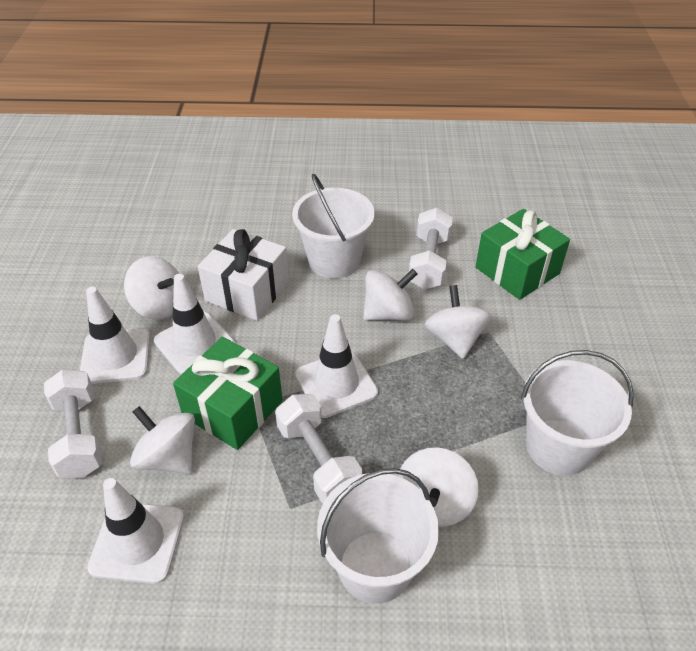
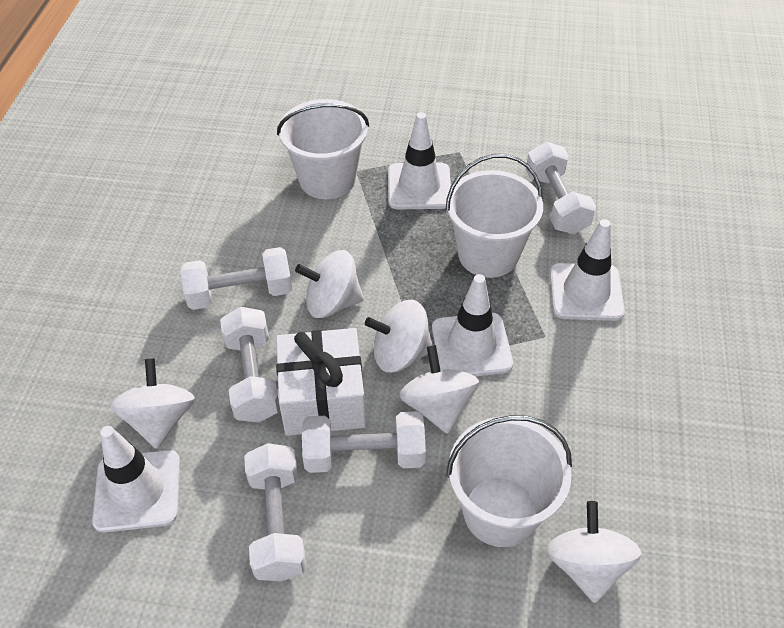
green gift: 2 -> 0
white dumbbell: 3 -> 5

